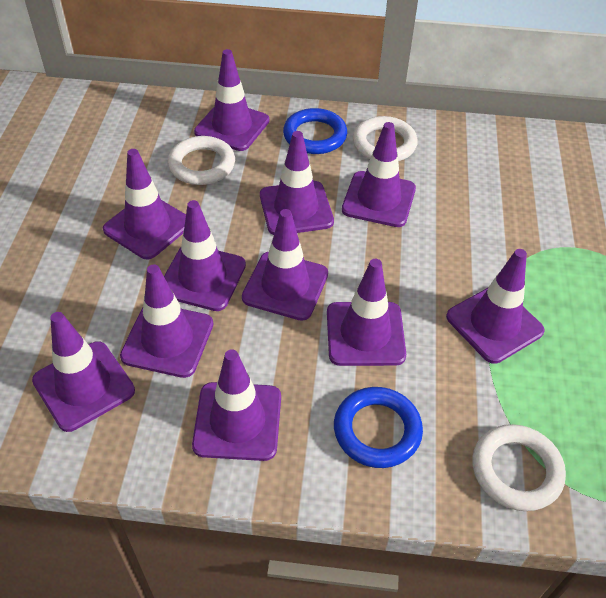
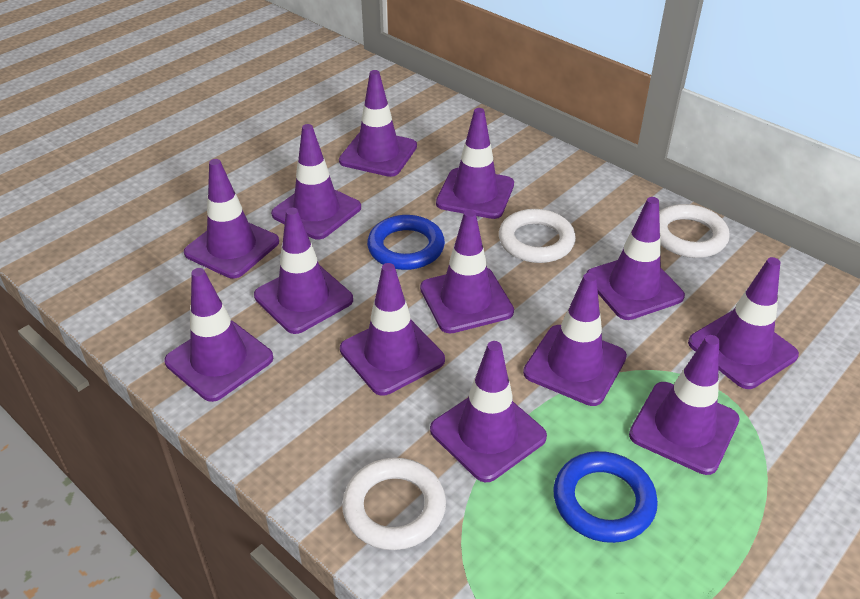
purple traffic cone: 11 -> 13

